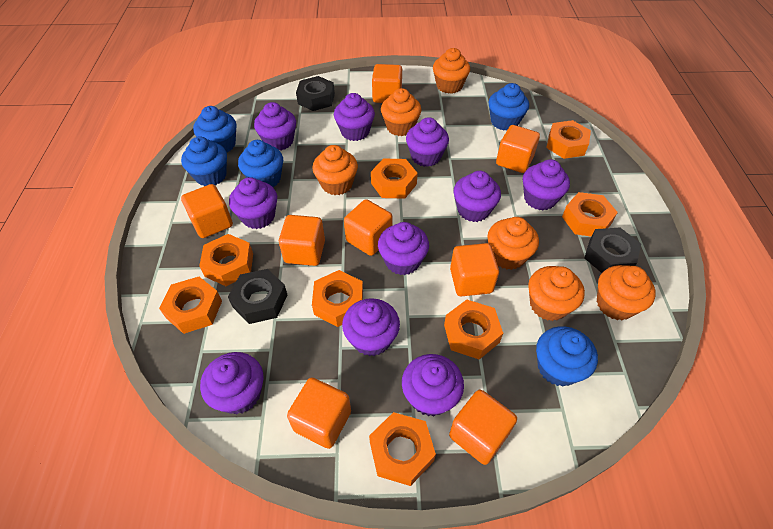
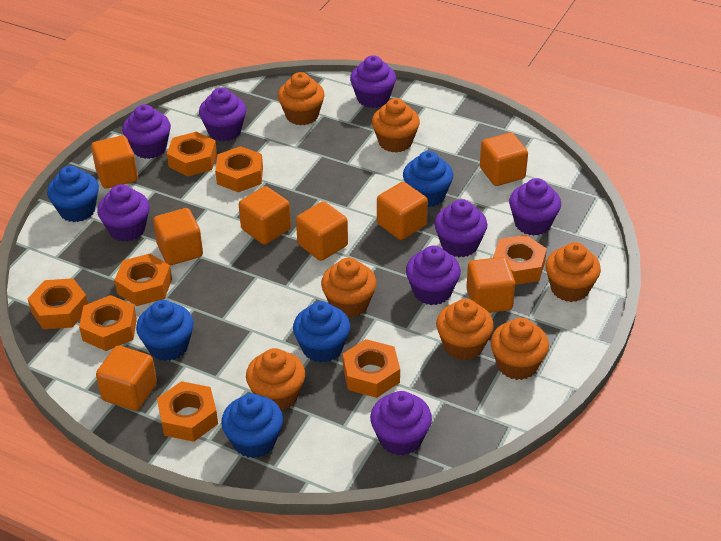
black nut: 3 -> 0
orange cupcake: 6 -> 7
purple cupcake: 10 -> 8

